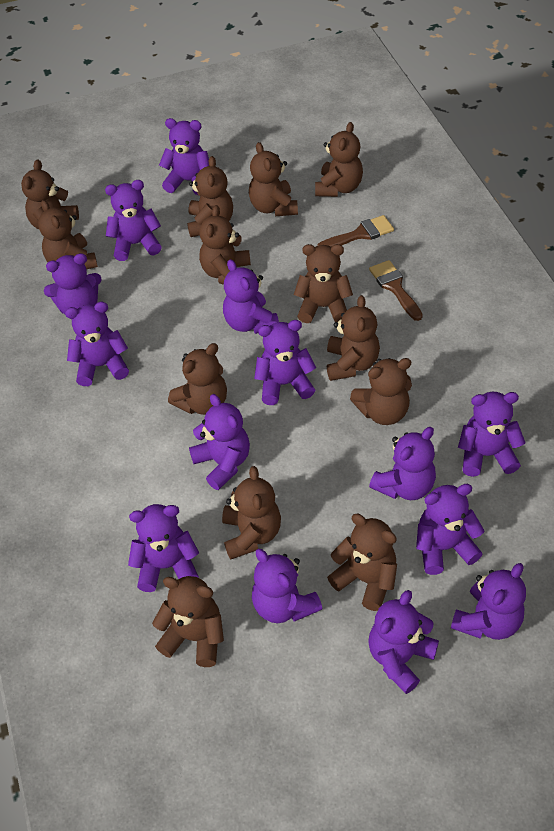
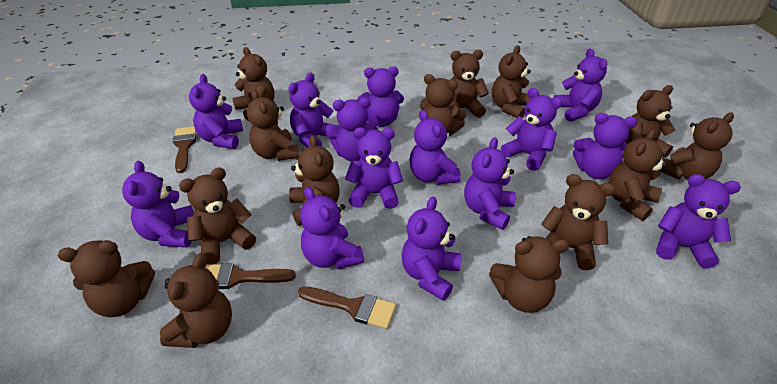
brown brush: 2 -> 3
brown teddy bear: 13 -> 14

